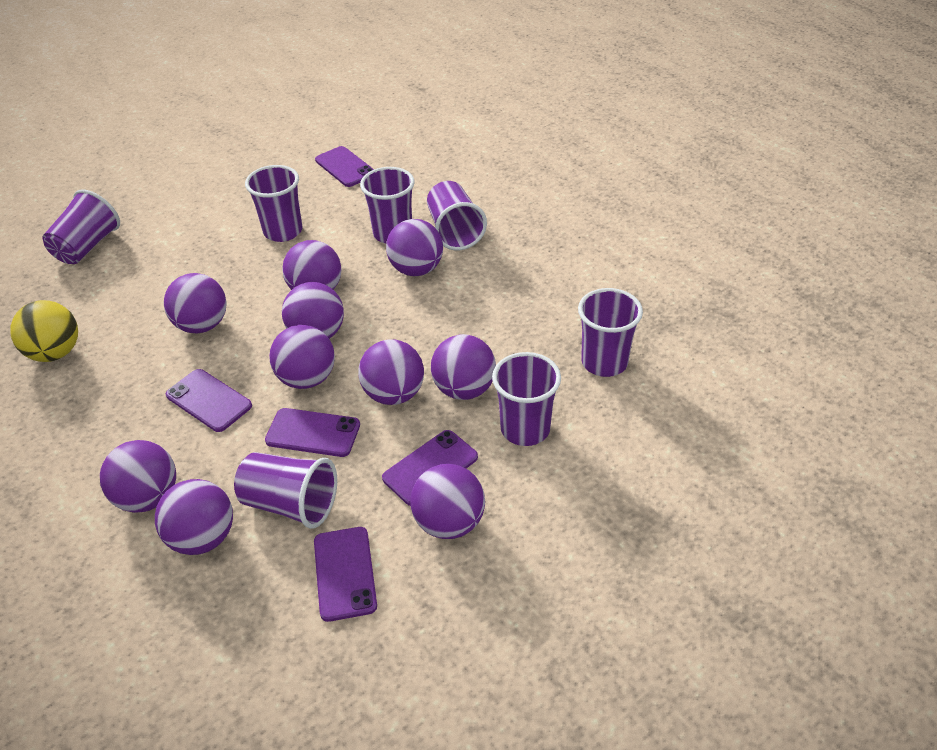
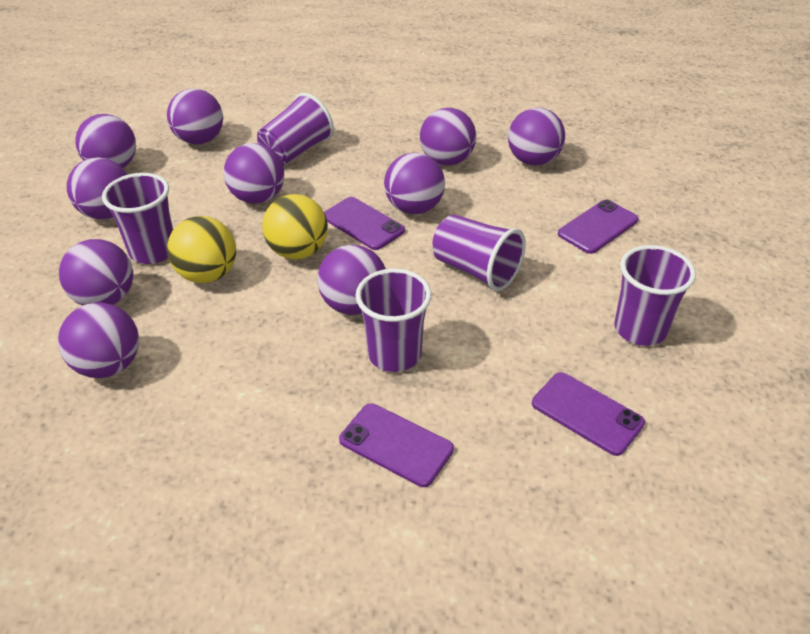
purple cup: 7 -> 5
purple phone: 5 -> 4
yellow ball: 1 -> 2

